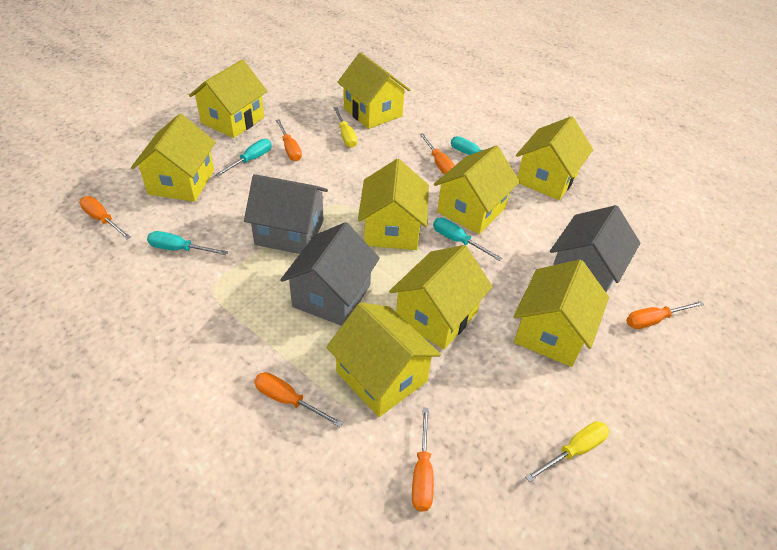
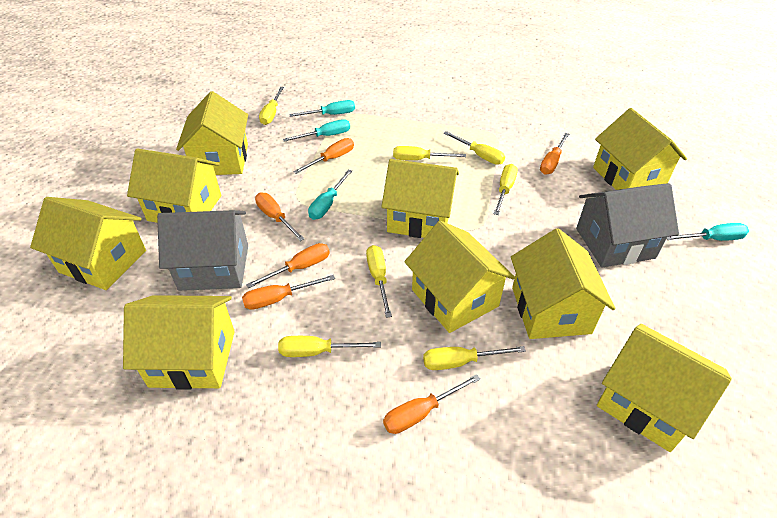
grey house: 3 -> 2
yellow screwdriver: 2 -> 7

